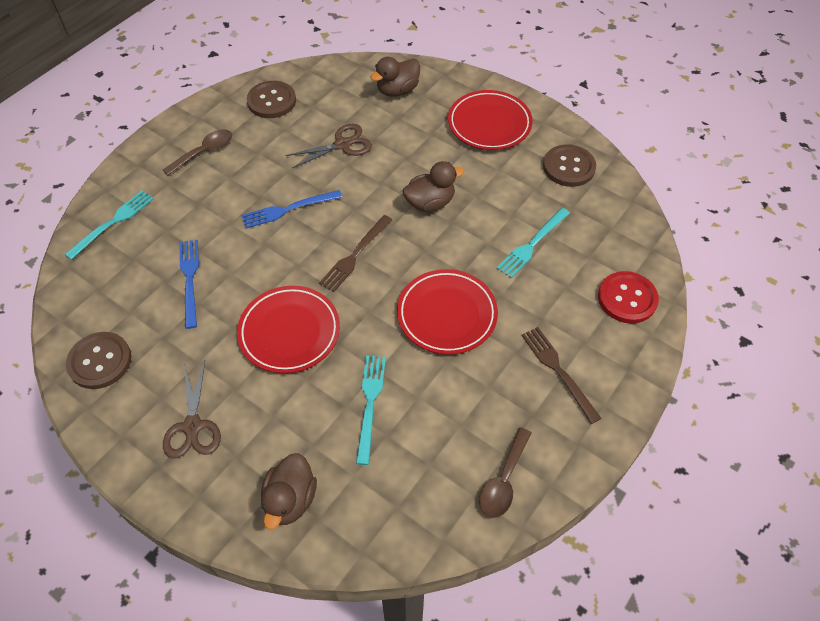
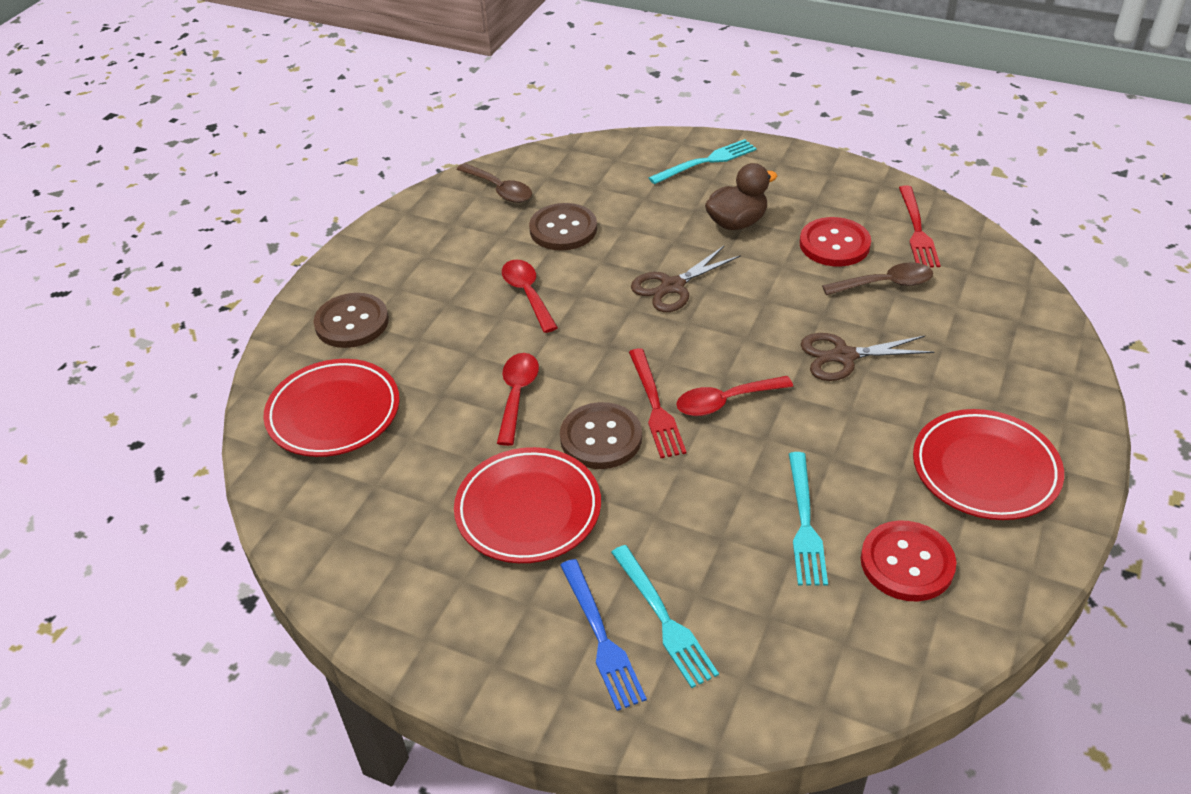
blue fork: 2 -> 1
brown duck: 3 -> 1
brown fork: 2 -> 0
red button: 1 -> 2
red fork: 0 -> 2
red spoon: 0 -> 3

